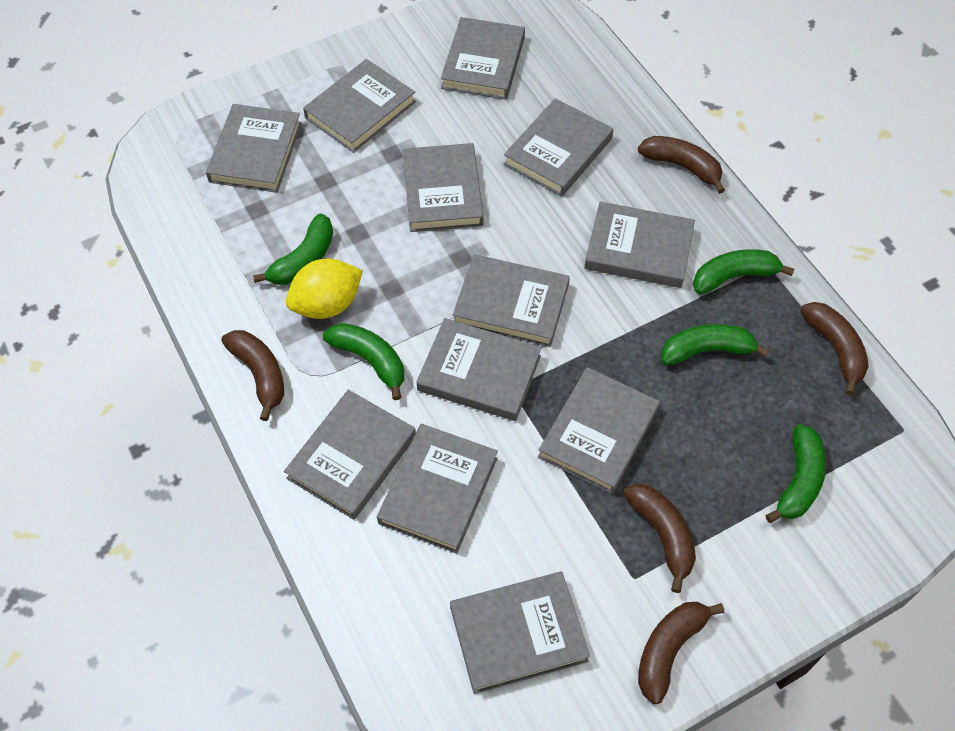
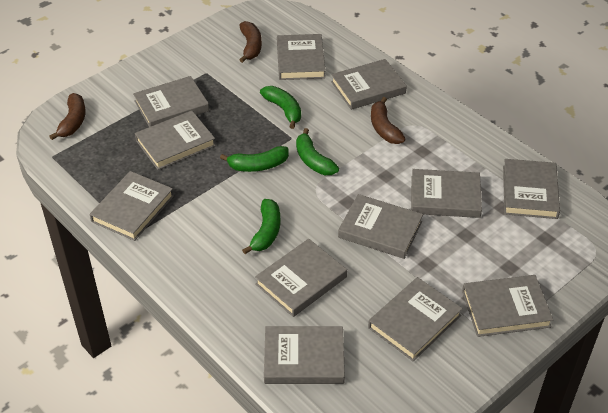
brown banana: 5 -> 3
green banana: 5 -> 4
yellow lemon: 1 -> 0

